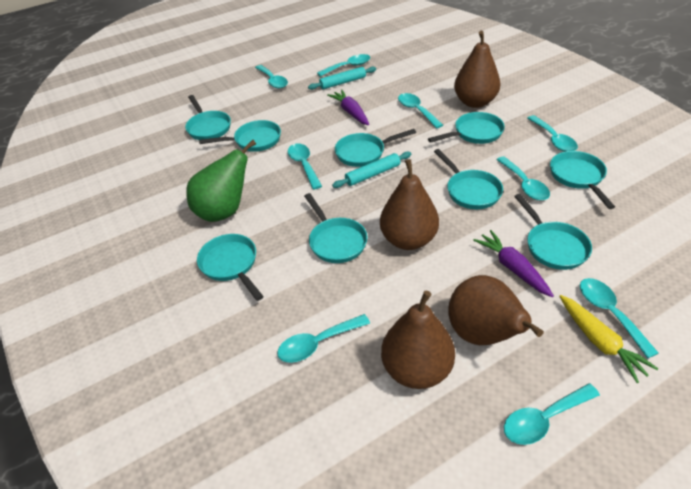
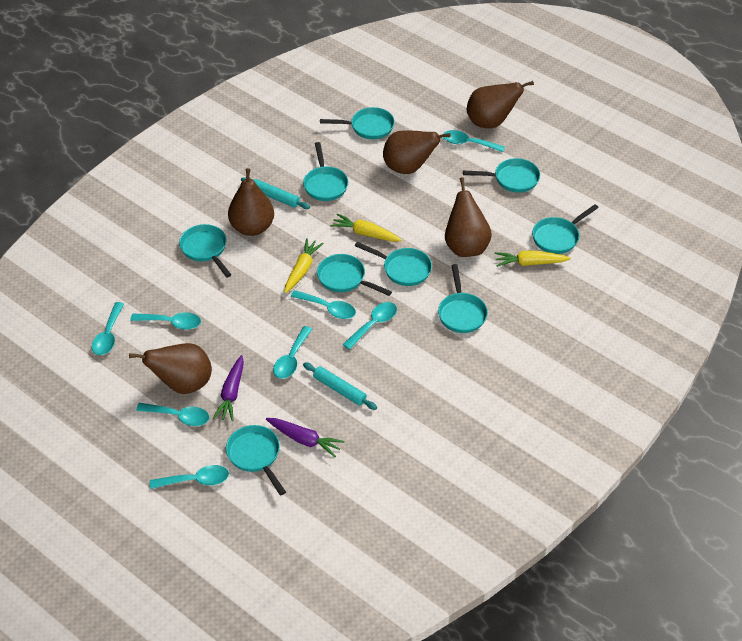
brown pear: 4 -> 5
green pear: 1 -> 0
turquoise spoon: 9 -> 8
yellow carrot: 1 -> 3

